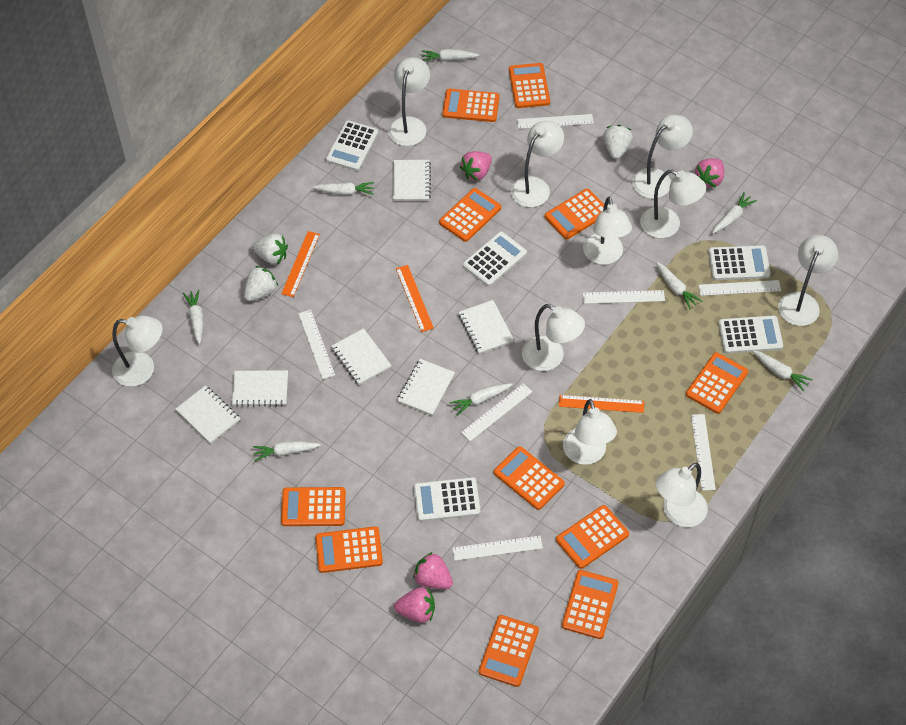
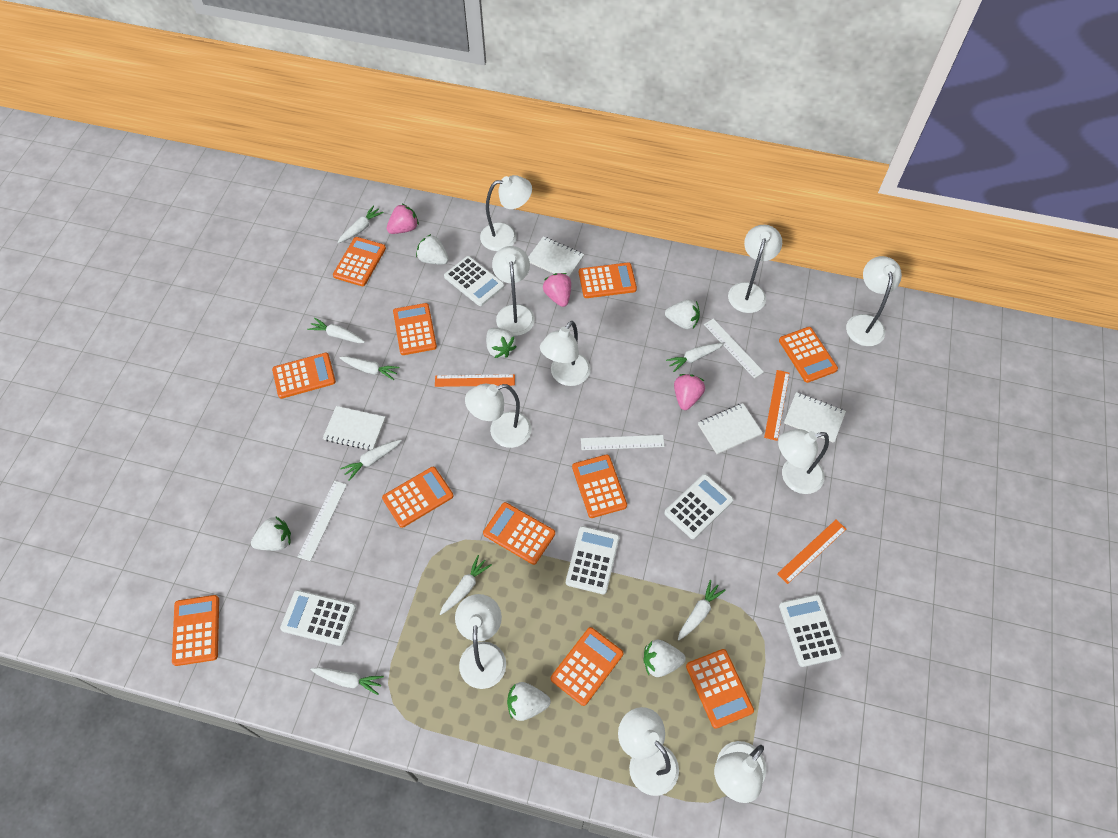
pink strawberry: 4 -> 3
white notebook: 6 -> 4
white ruler: 7 -> 3
white strawberry: 3 -> 6

